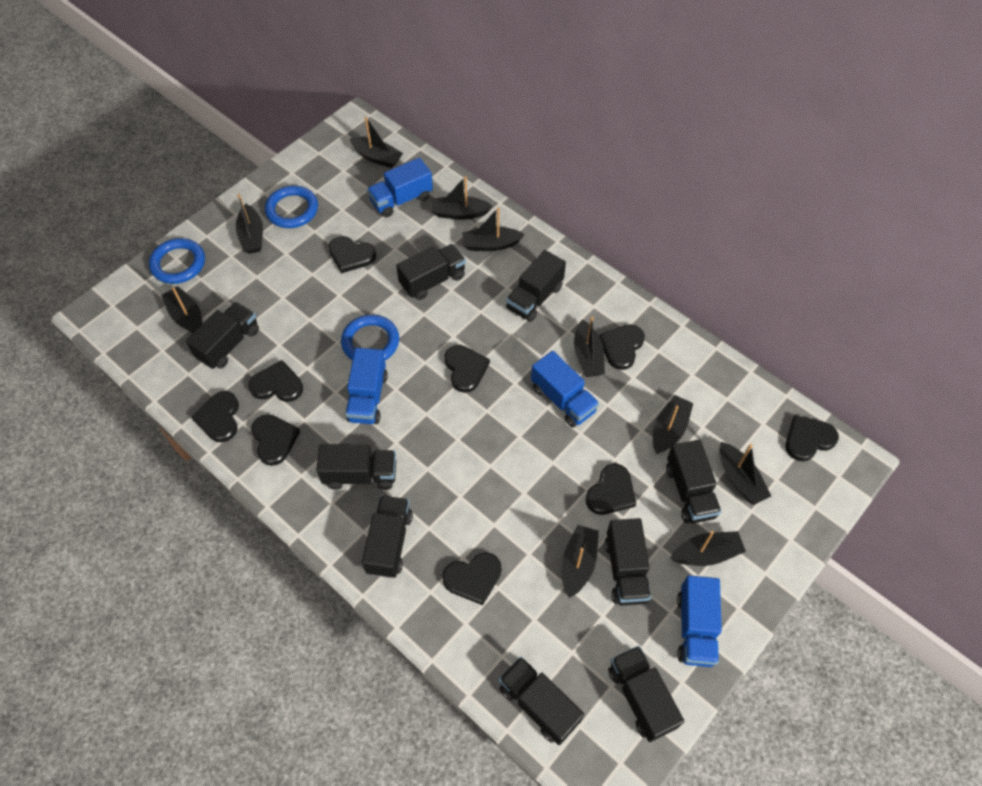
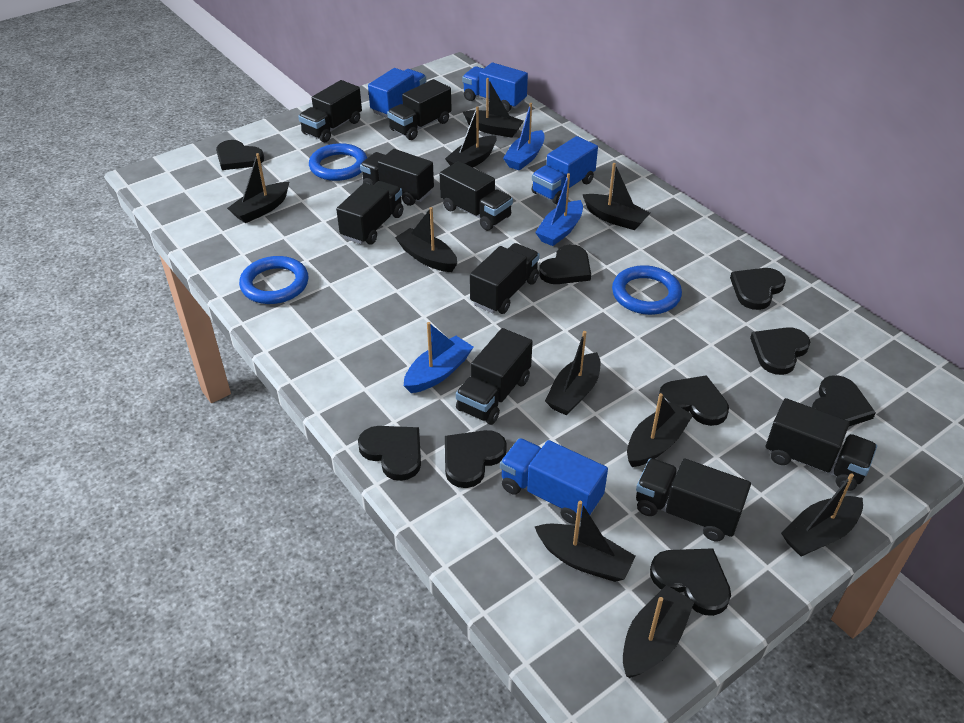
blue boat: 0 -> 3

